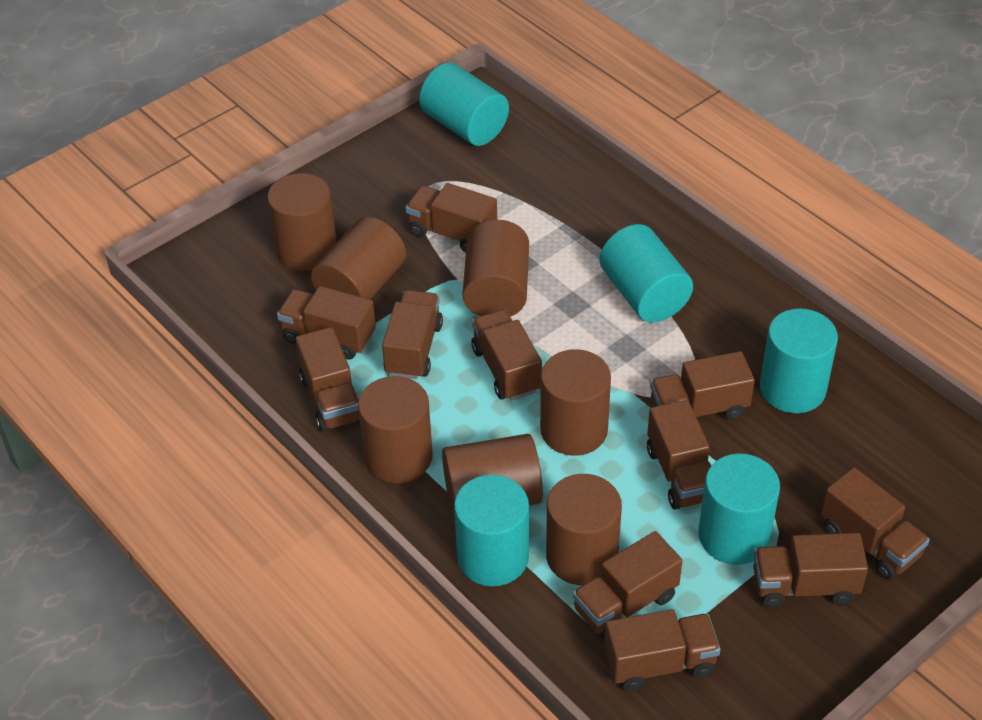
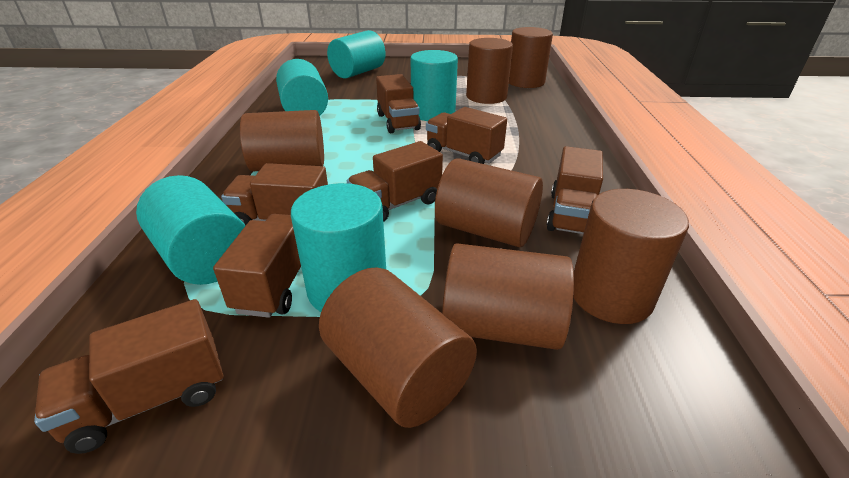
brown truck: 11 -> 7

